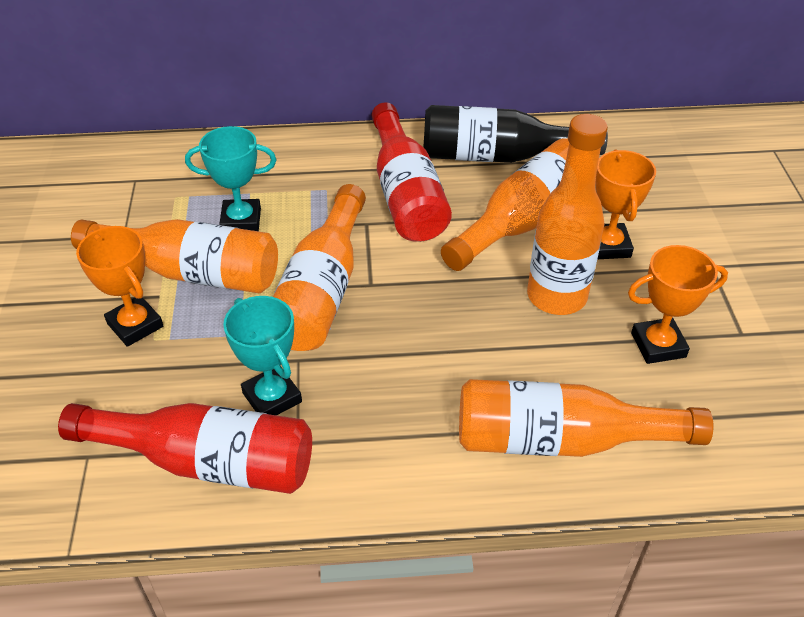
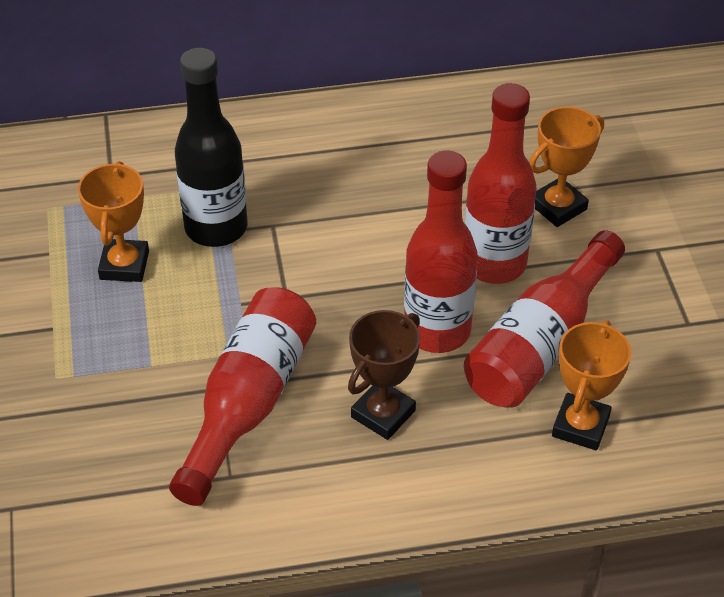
brown trophy: 0 -> 1
orange bottle: 5 -> 0
red bottle: 2 -> 4
turquoise trophy: 2 -> 0

